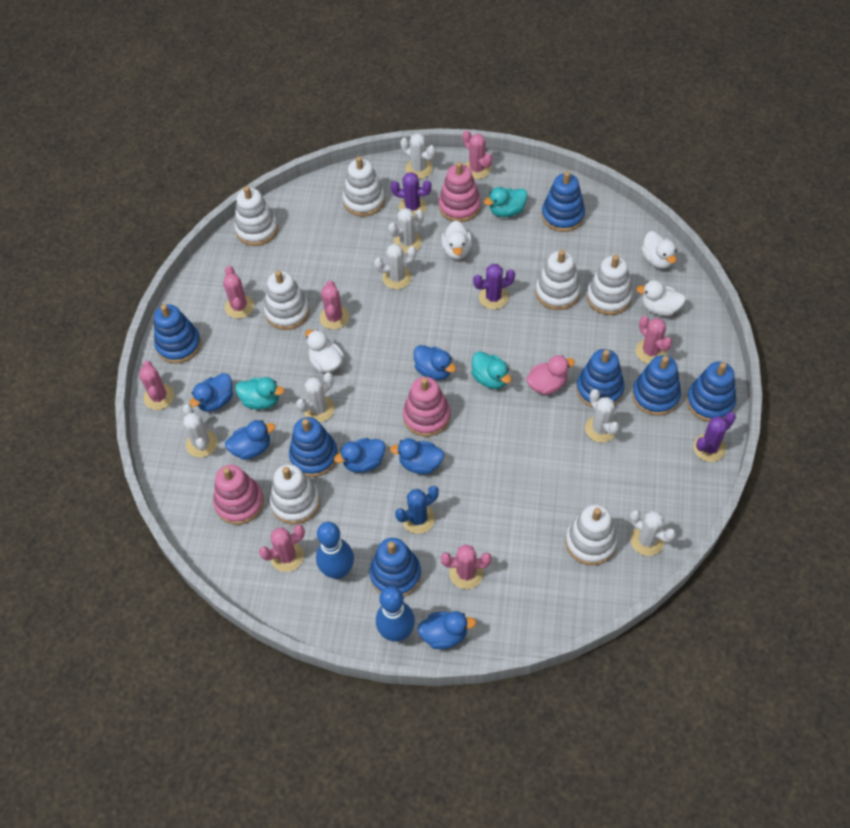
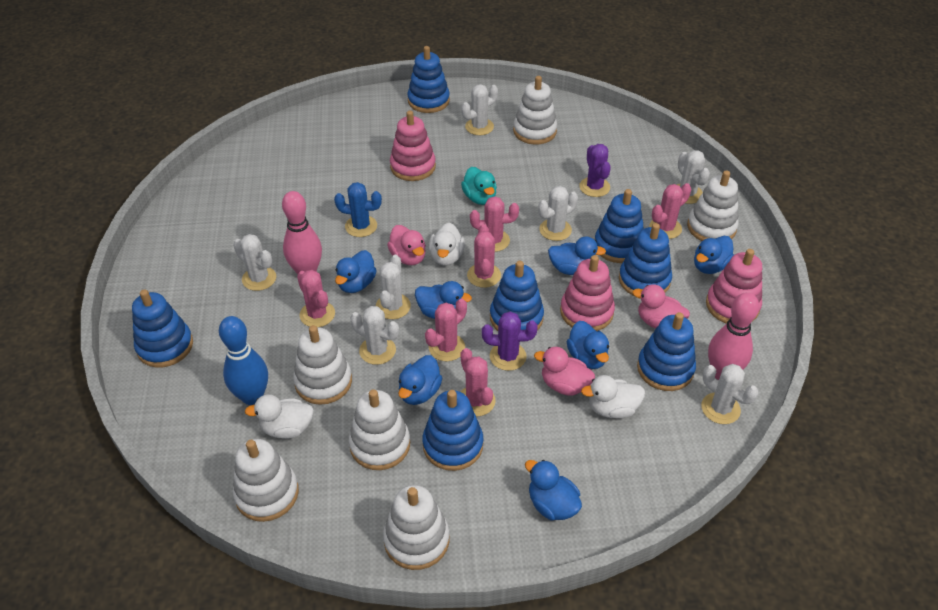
blue bowling pin: 2 -> 1
blue duck: 6 -> 7
pink bowling pin: 0 -> 2
pink cactus: 7 -> 6
pink duck: 1 -> 3
purple cactus: 3 -> 2
turquoise duck: 3 -> 1
white duck: 4 -> 3
white stacking toy: 7 -> 6

